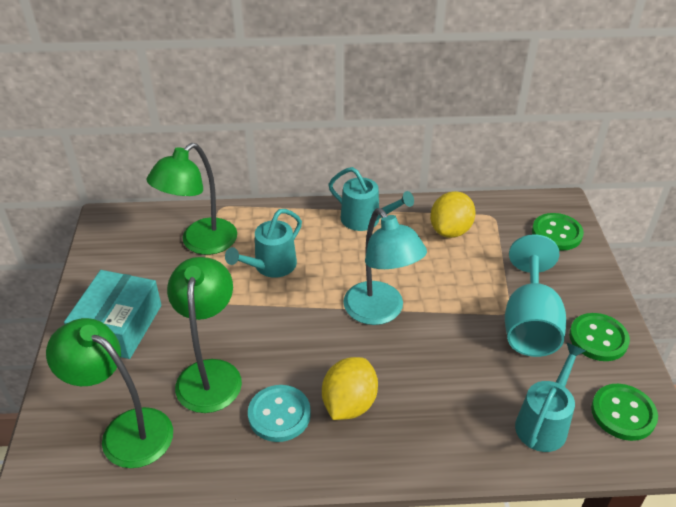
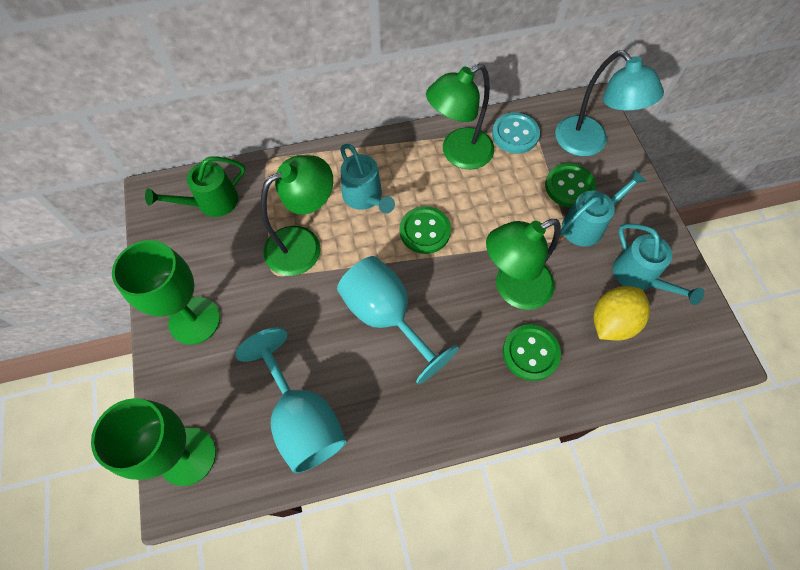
green goblet: 0 -> 2
green watering can: 0 -> 1
turquoise box: 1 -> 0
turquoise goblet: 1 -> 2
yellow lemon: 2 -> 1

